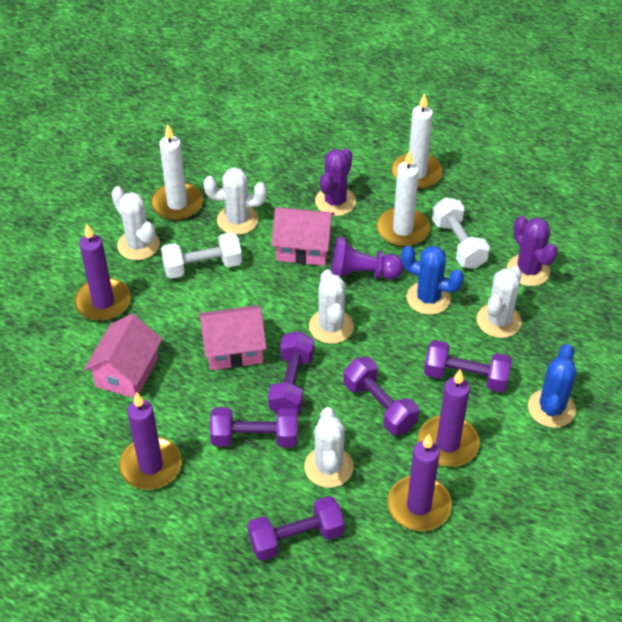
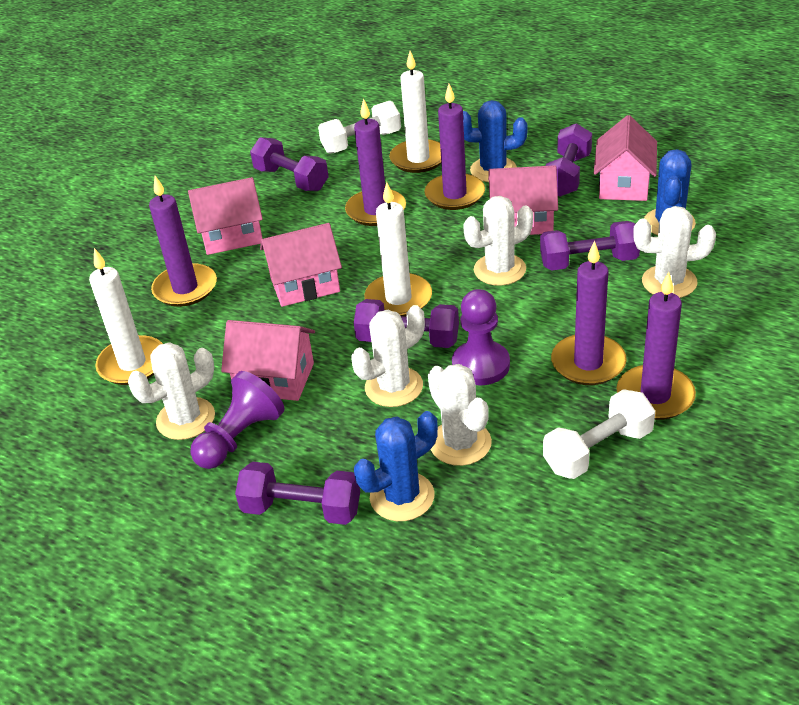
blue cactus: 2 -> 3
pink house: 3 -> 5
purple cactus: 2 -> 0
purple candle: 4 -> 5
purple pawn: 1 -> 2

